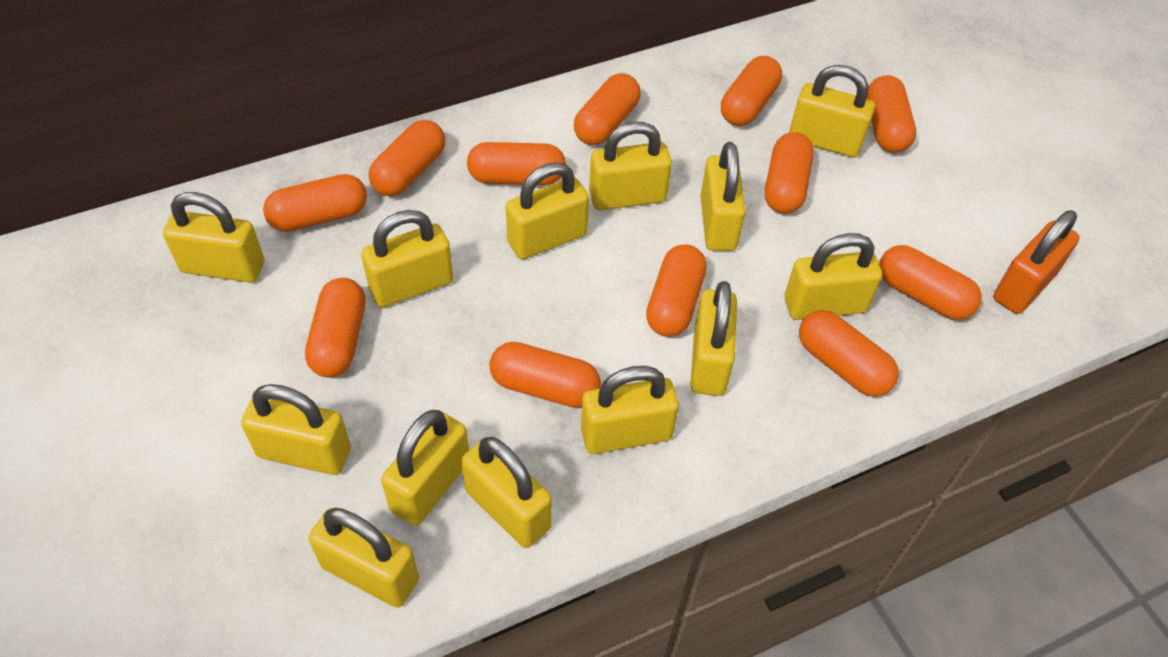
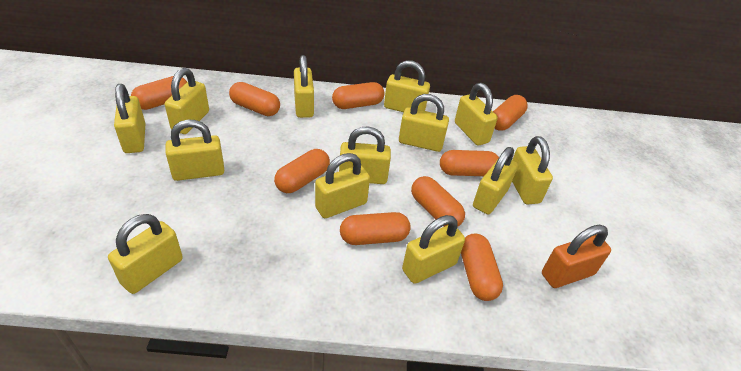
orange capsule: 12 -> 9

